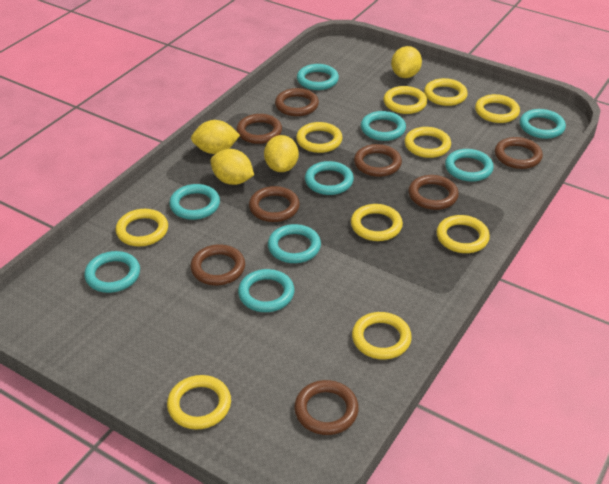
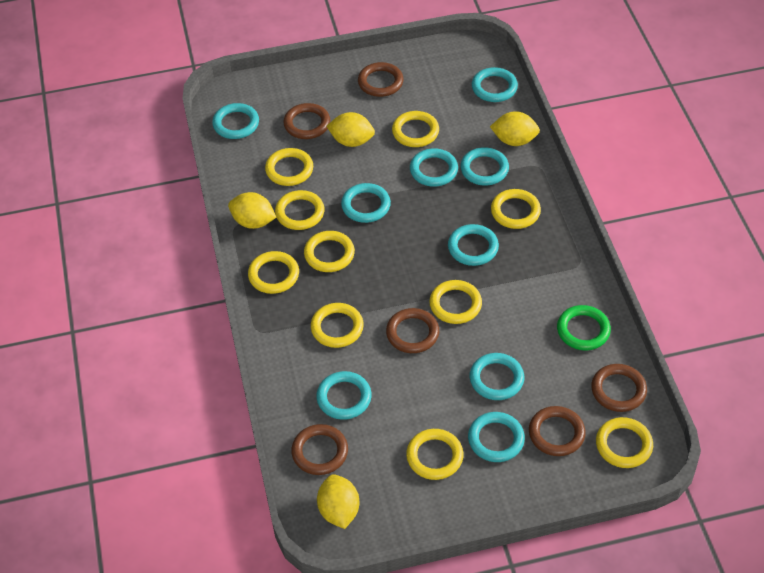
brown ring: 8 -> 6
green ring: 0 -> 1

